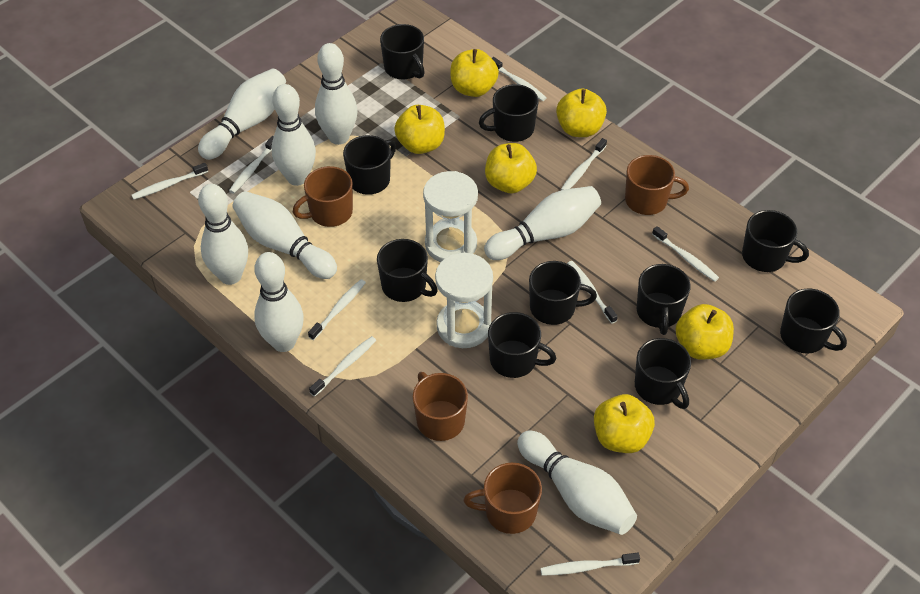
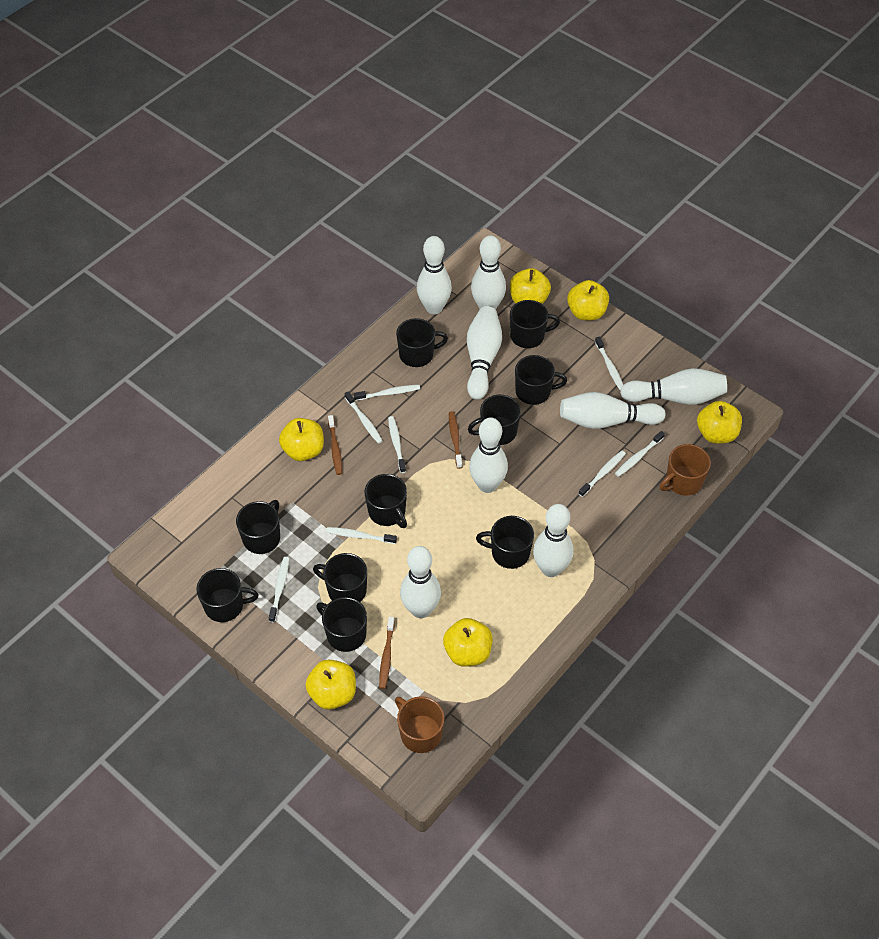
brown mug: 4 -> 2
brown toothbrush: 0 -> 3
white hourglass: 2 -> 0
white toothbrush: 9 -> 8

